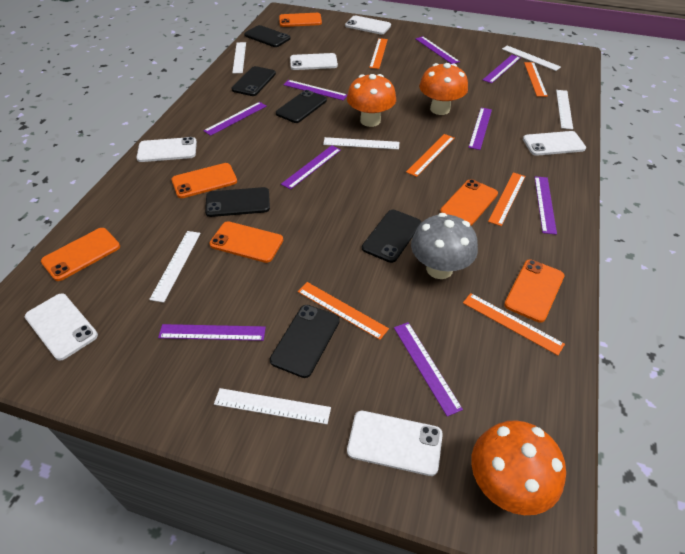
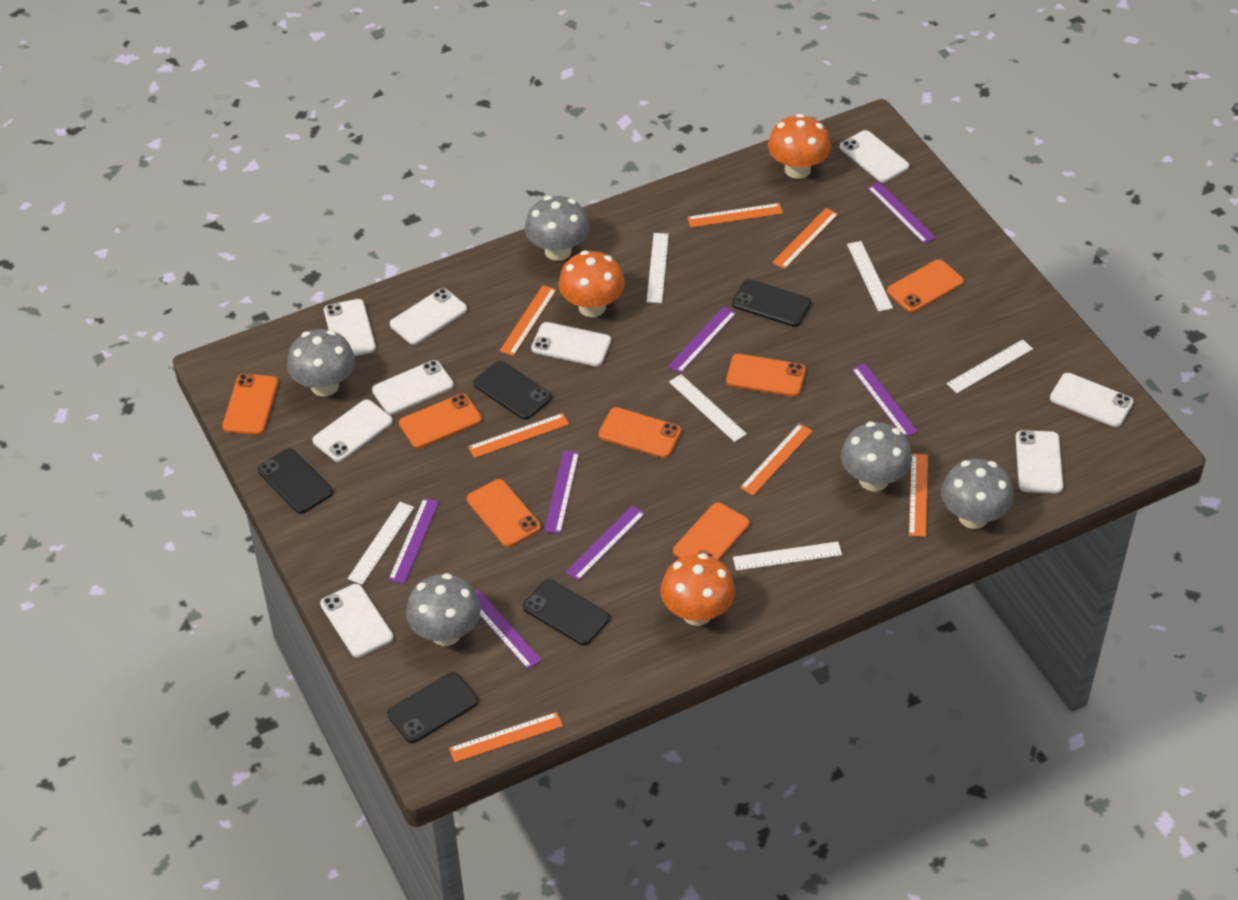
black phone: 6 -> 5
grey mushroom: 1 -> 5
orange phone: 6 -> 7
orange ruler: 6 -> 7
purple ruler: 9 -> 7
white phone: 6 -> 9

